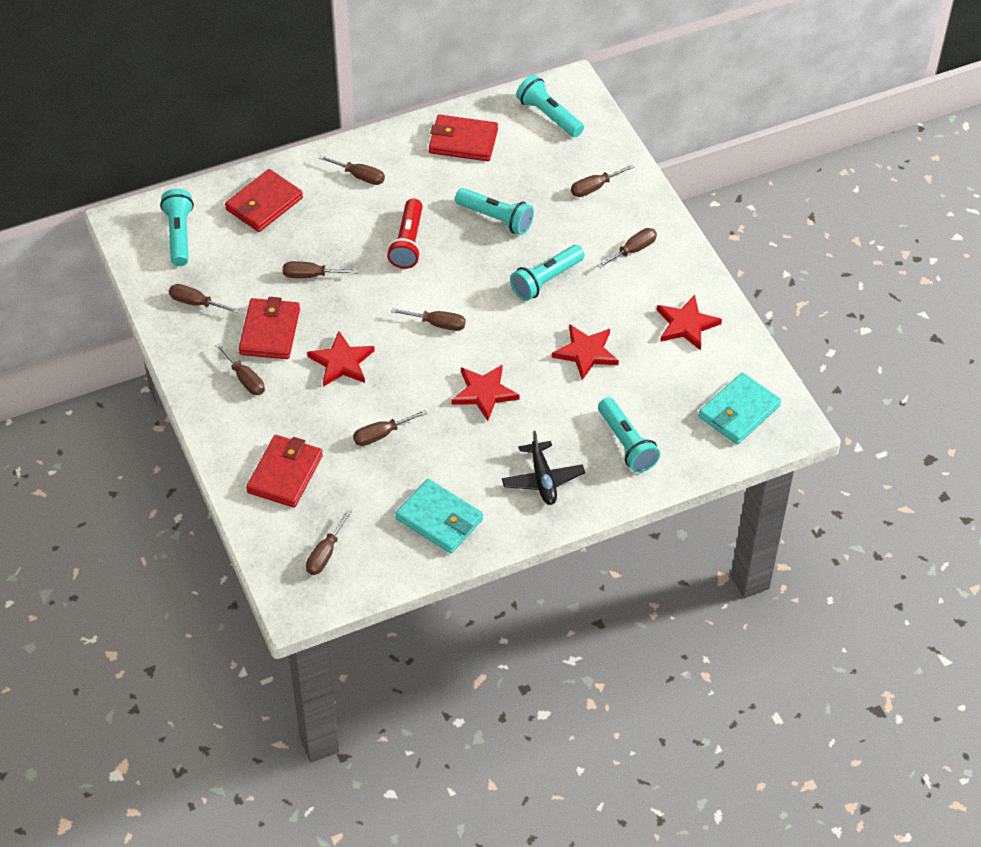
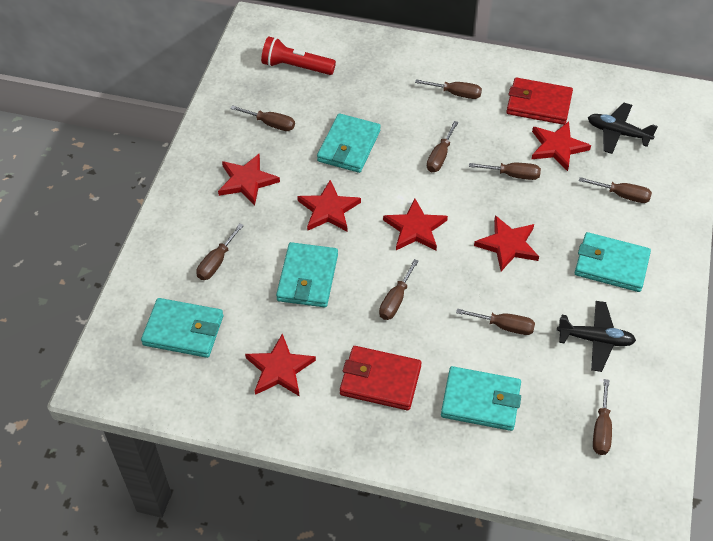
black plane: 1 -> 2
red star: 4 -> 6
red wallet: 4 -> 2
turquoise flashlight: 5 -> 0
turquoise wallet: 2 -> 5

